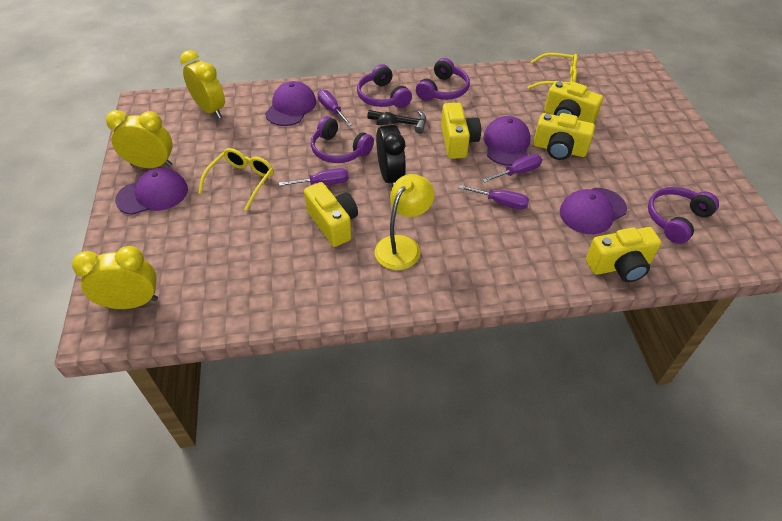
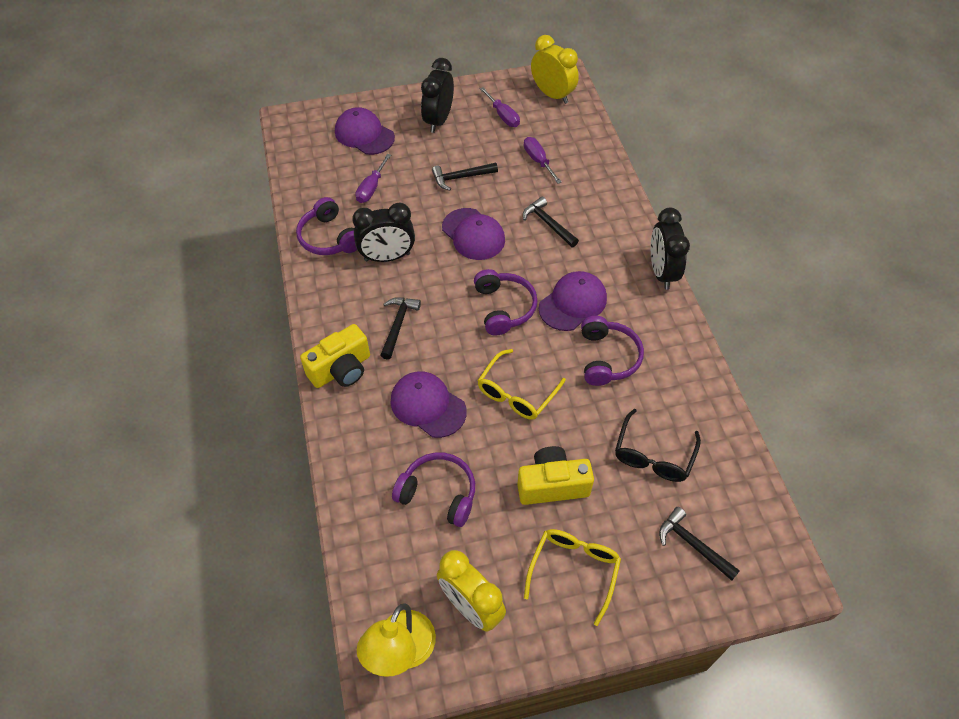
black clock: 1 -> 3
black glasses: 0 -> 1
black hammer: 1 -> 4
purple screwdriver: 4 -> 3
yellow camera: 5 -> 2
yellow clock: 3 -> 2

